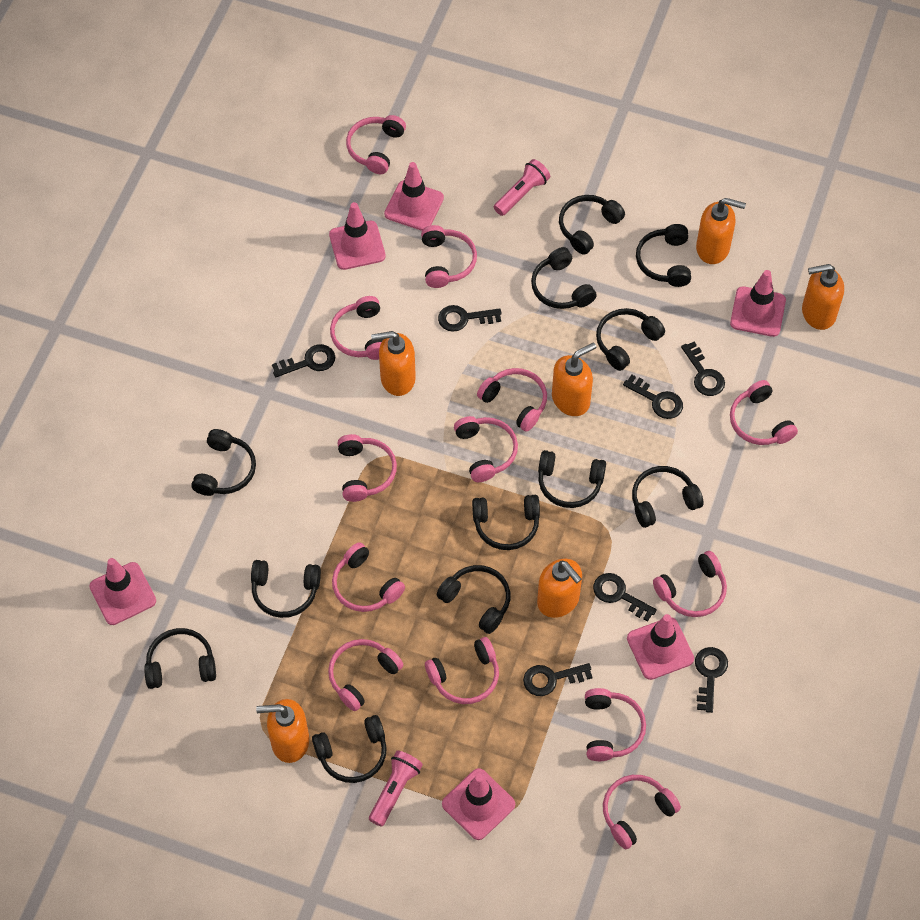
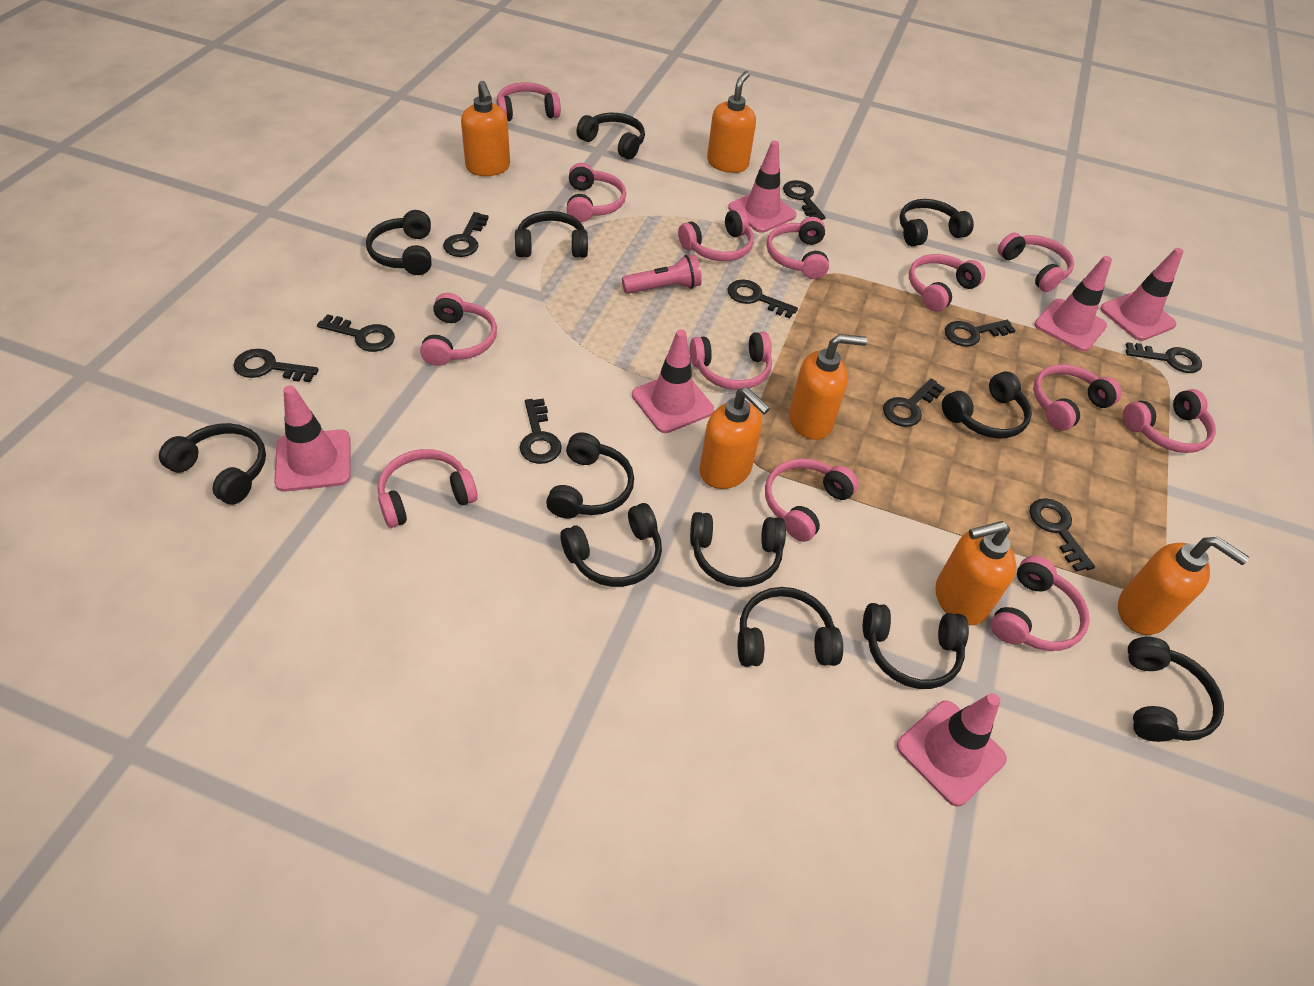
black key: 7 -> 10
pink flashlight: 2 -> 1

